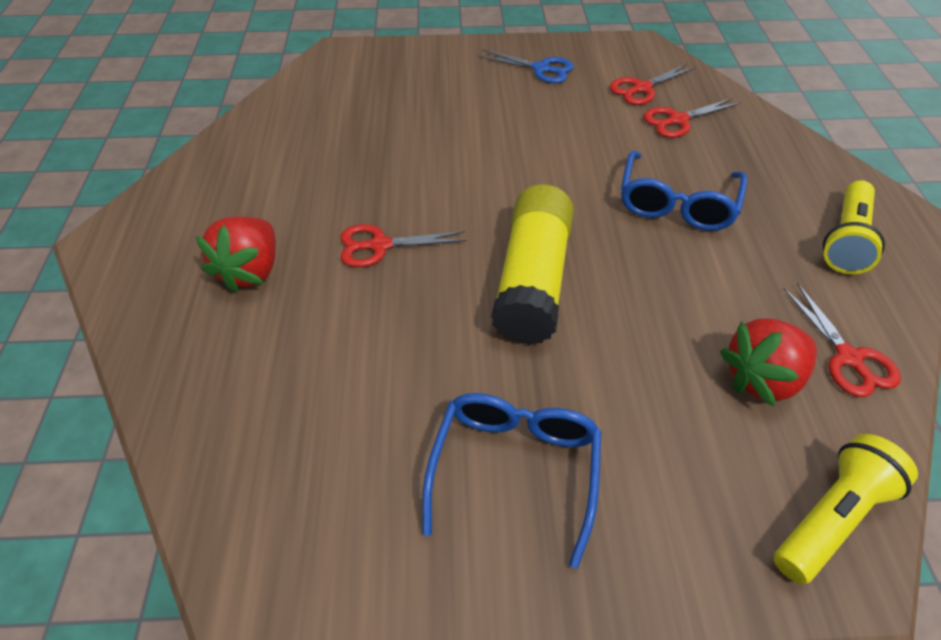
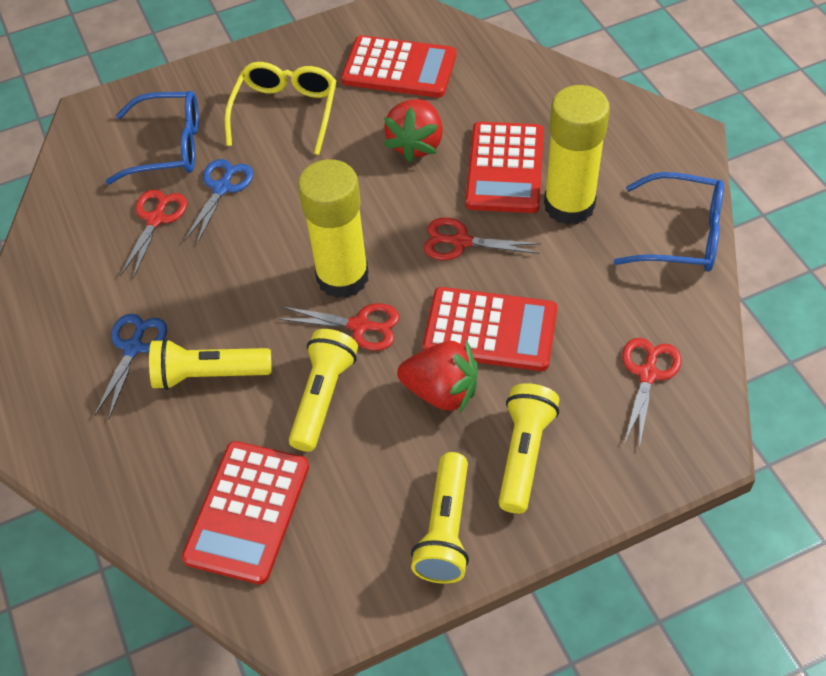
blue scissors: 1 -> 2
red calculator: 0 -> 4
yellow flashlight: 2 -> 4
yellow glasses: 0 -> 1
yellow glue stick: 1 -> 2

